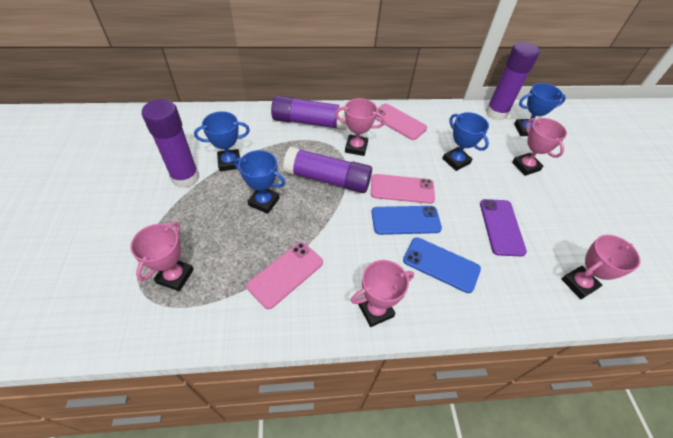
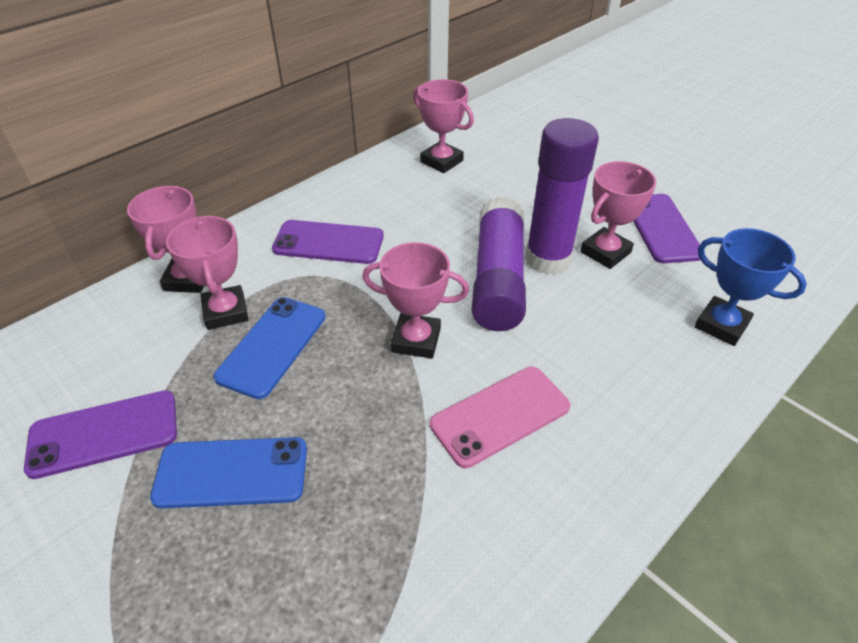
blue trophy: 4 -> 1
pink phone: 3 -> 1
purple glue stick: 4 -> 2
purple phone: 1 -> 3

